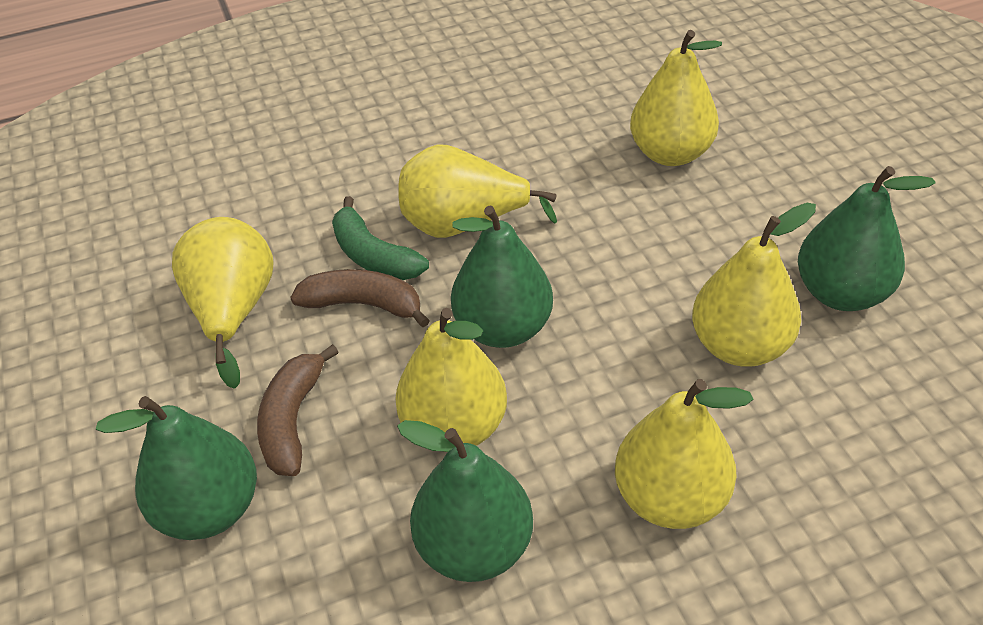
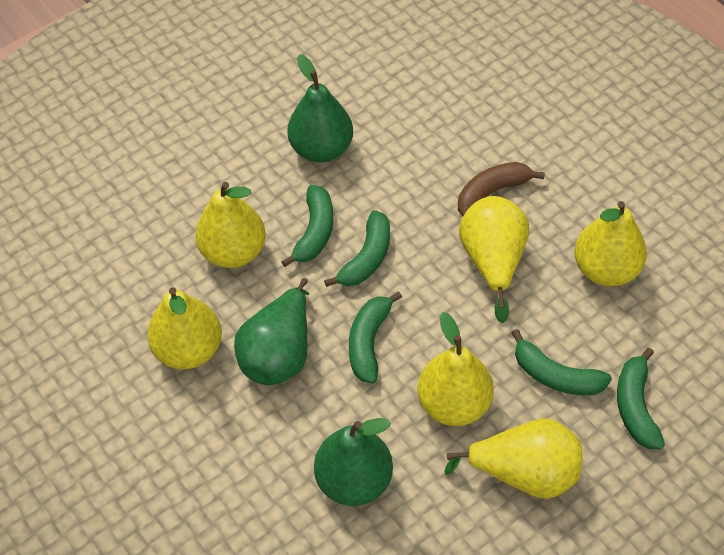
brown banana: 2 -> 1
green banana: 1 -> 5
green pear: 4 -> 3

